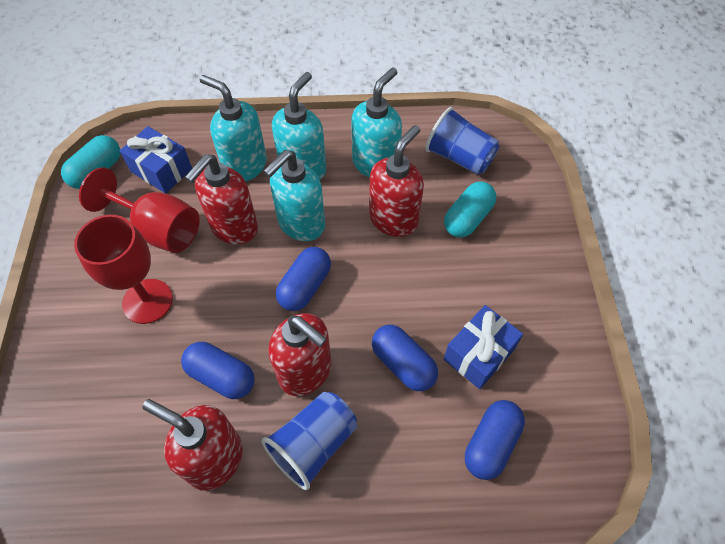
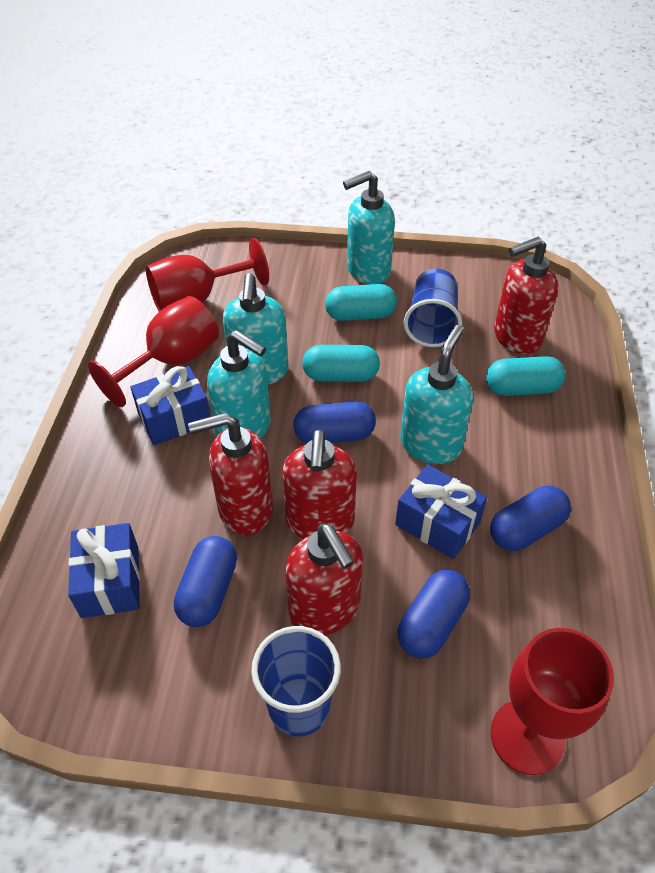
blue gift: 2 -> 3
red goblet: 2 -> 3
turquoise capsule: 2 -> 3

